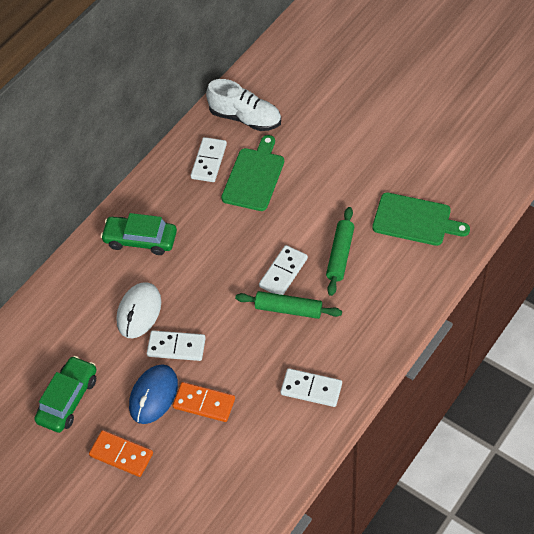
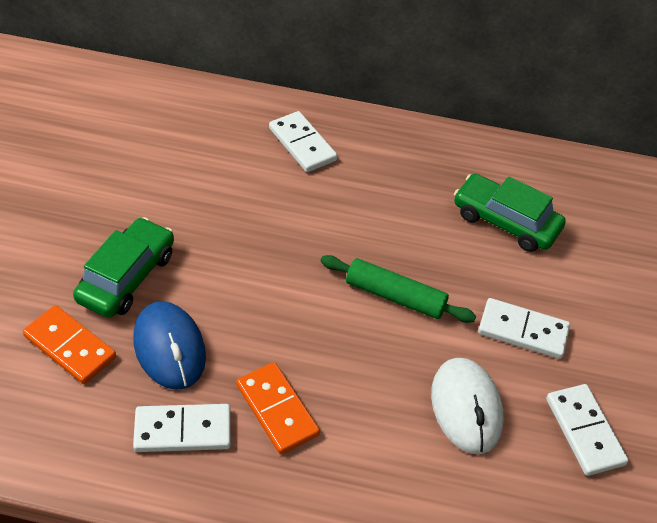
green cutting board: 2 -> 0
green rolling pin: 2 -> 1
white shoe: 1 -> 0

